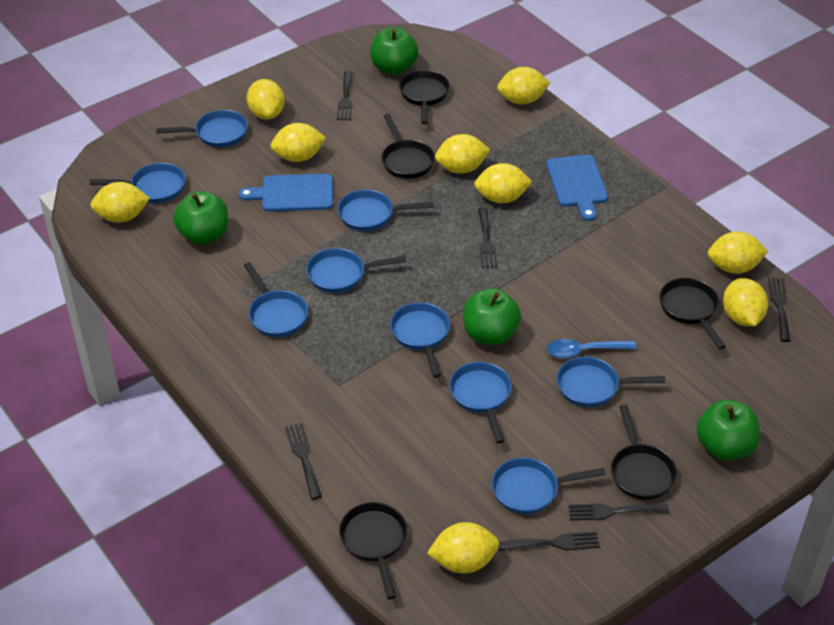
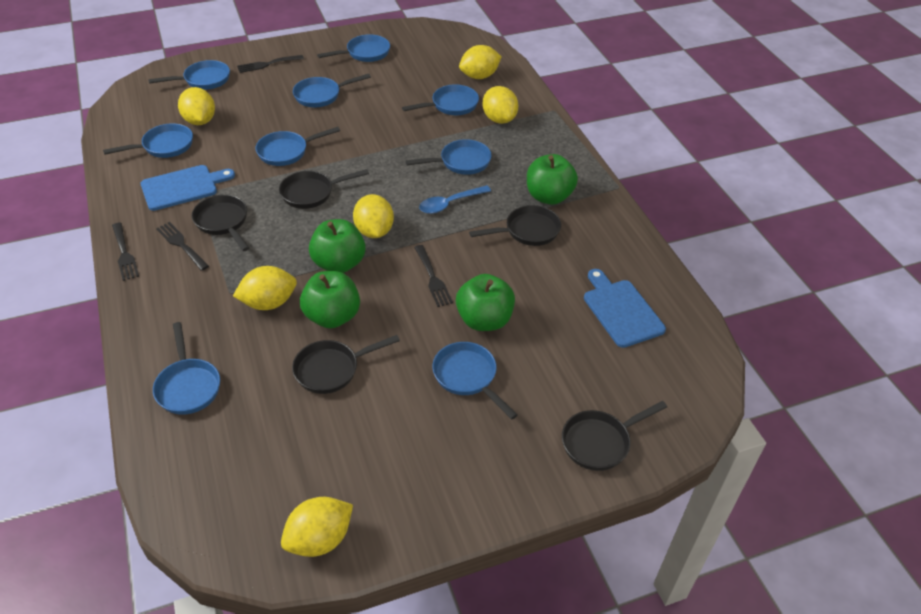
black fork: 6 -> 4
yellow lemon: 9 -> 6

